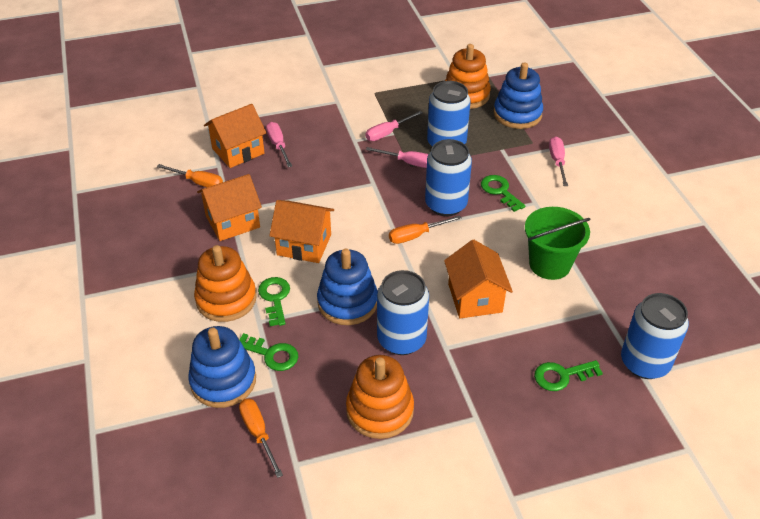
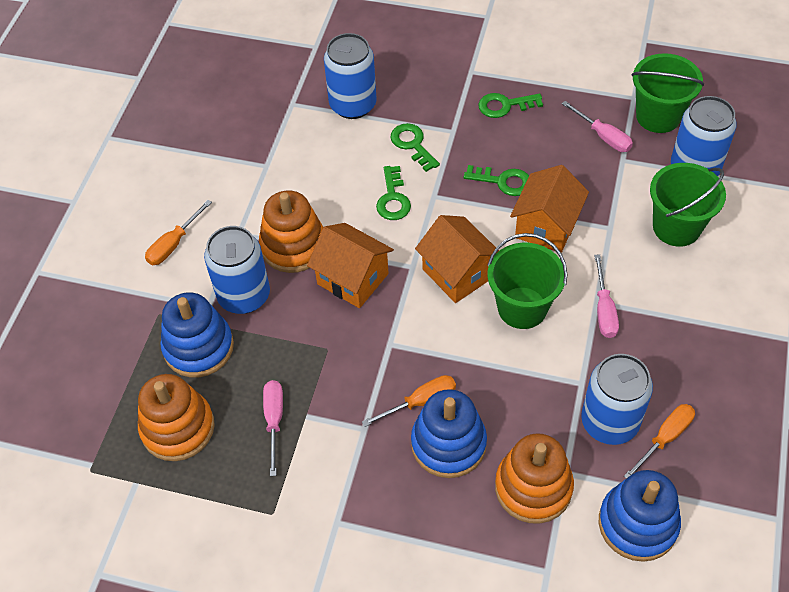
green bucket: 1 -> 3
orange house: 4 -> 3
pink screwdriver: 4 -> 3

